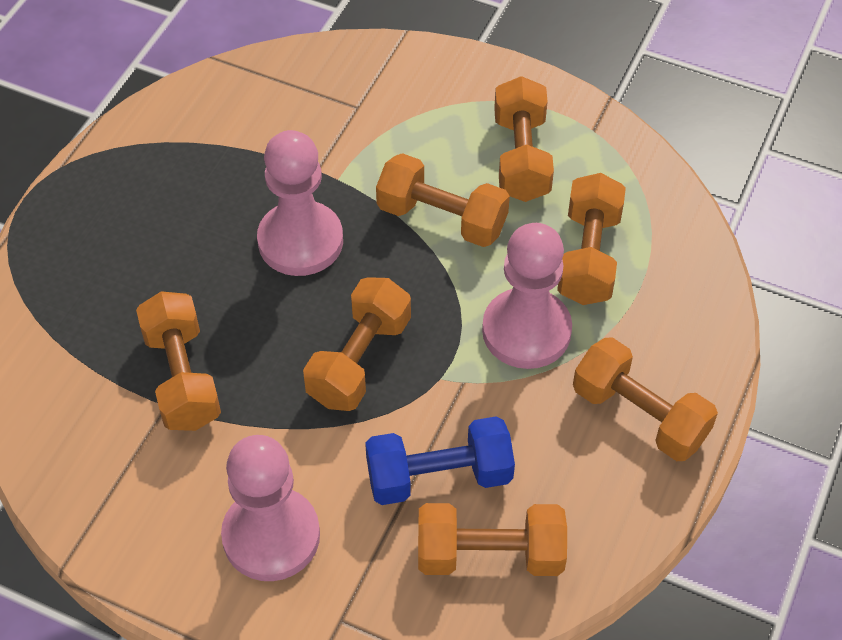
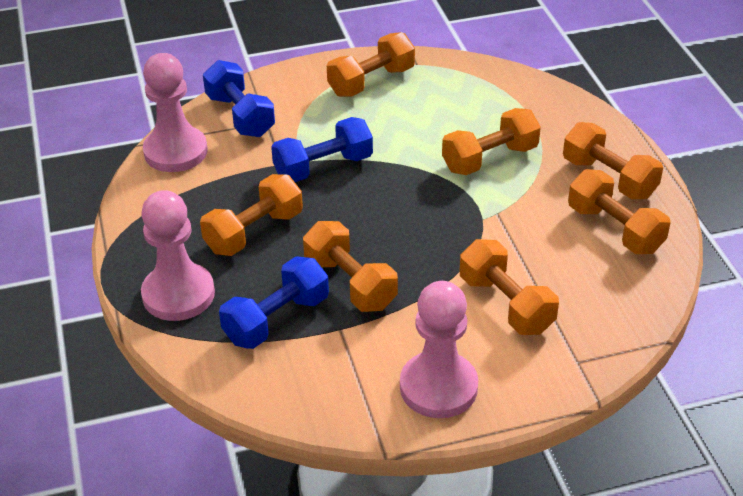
blue dumbbell: 1 -> 3

